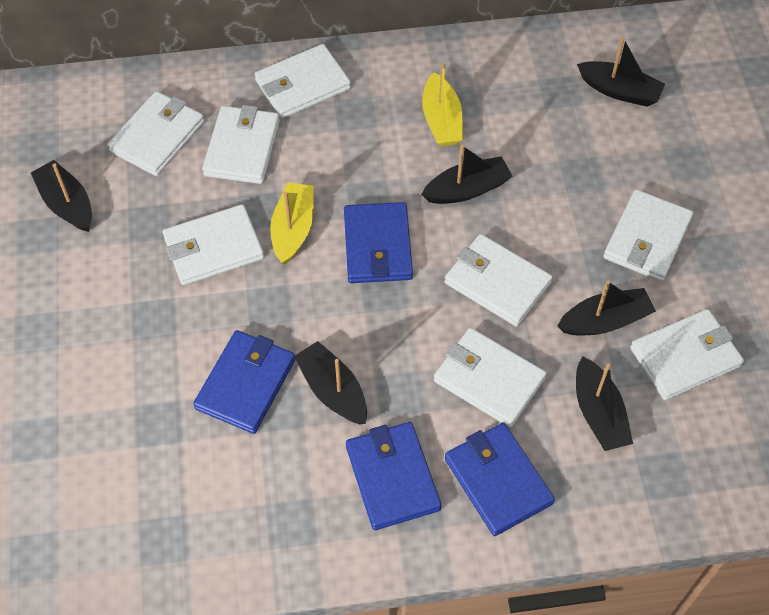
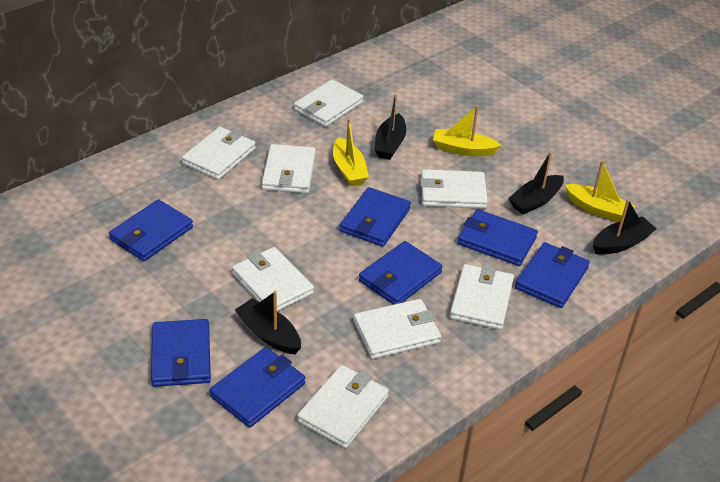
black boat: 6 -> 4
blue wallet: 4 -> 7
yellow boat: 2 -> 3

